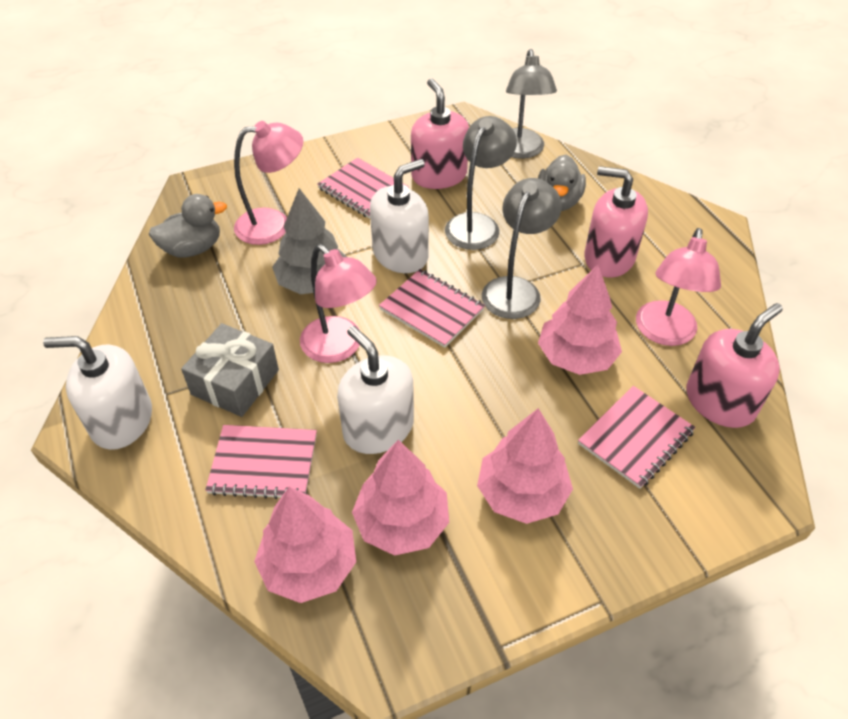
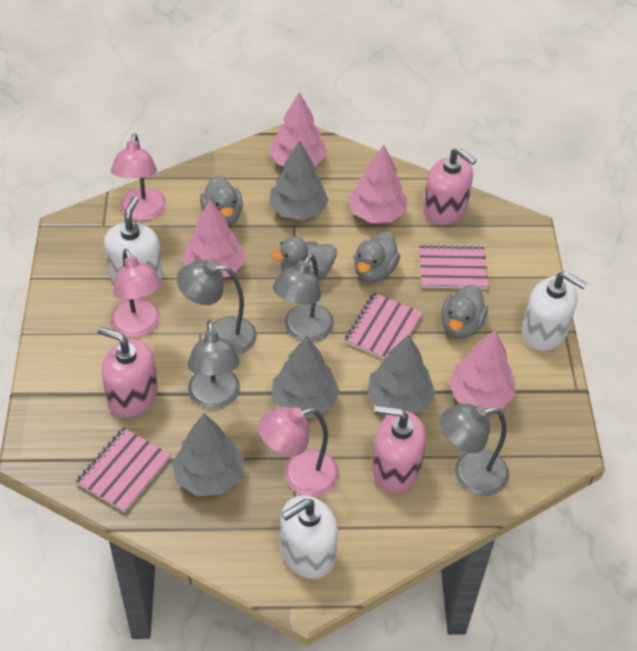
grey duck: 2 -> 4
grey gift: 1 -> 0
grey lamp: 3 -> 4
grey tree: 1 -> 4
pink notebook: 4 -> 3

